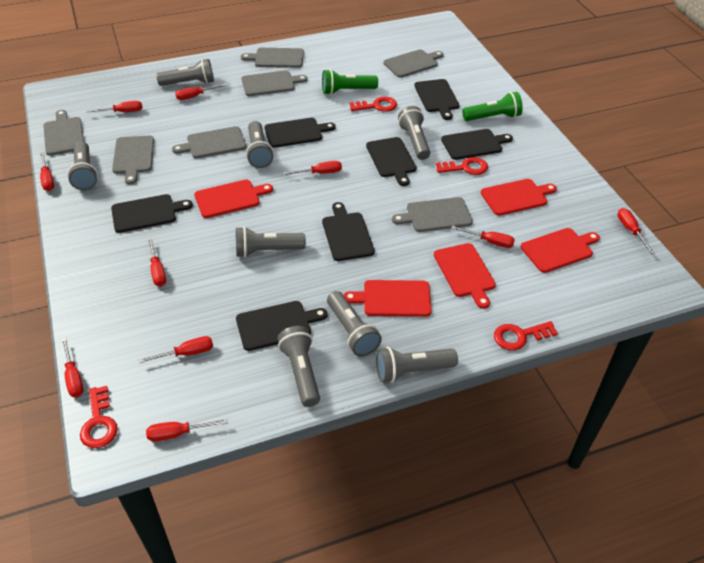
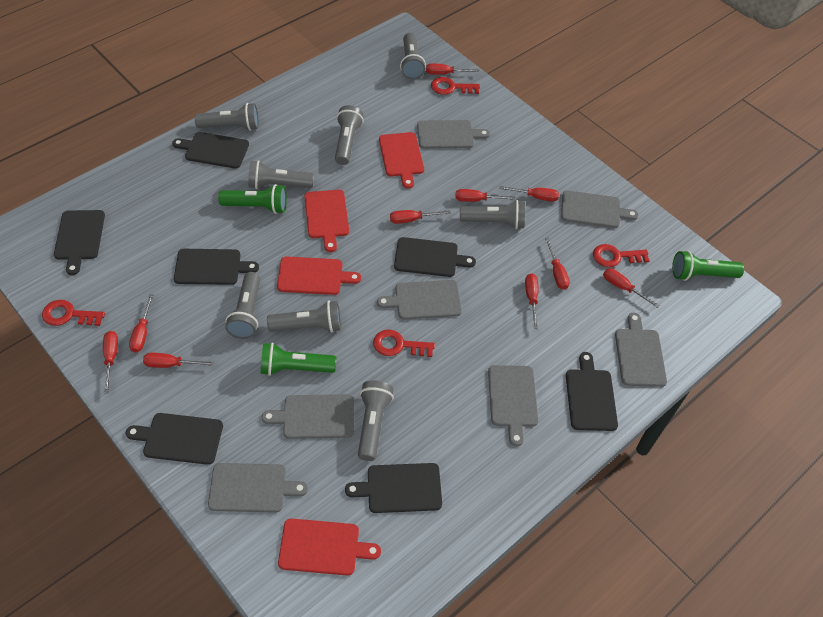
green flashlight: 2 -> 3
red cutting board: 5 -> 4

